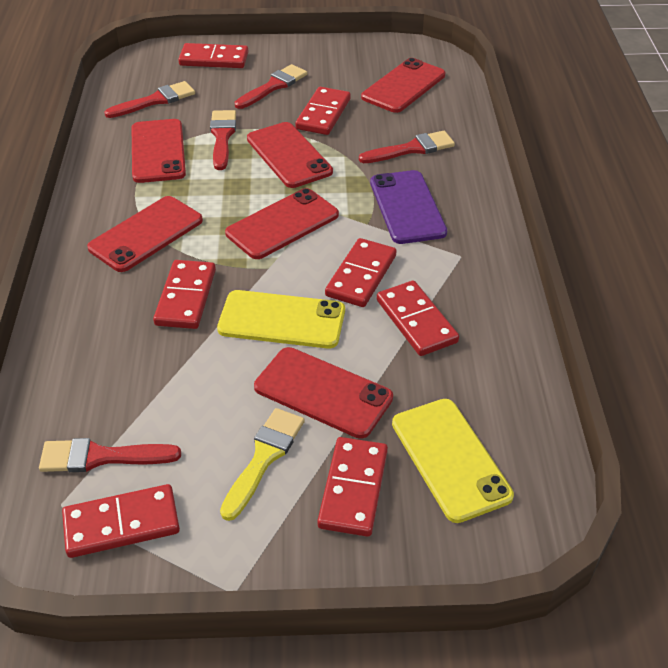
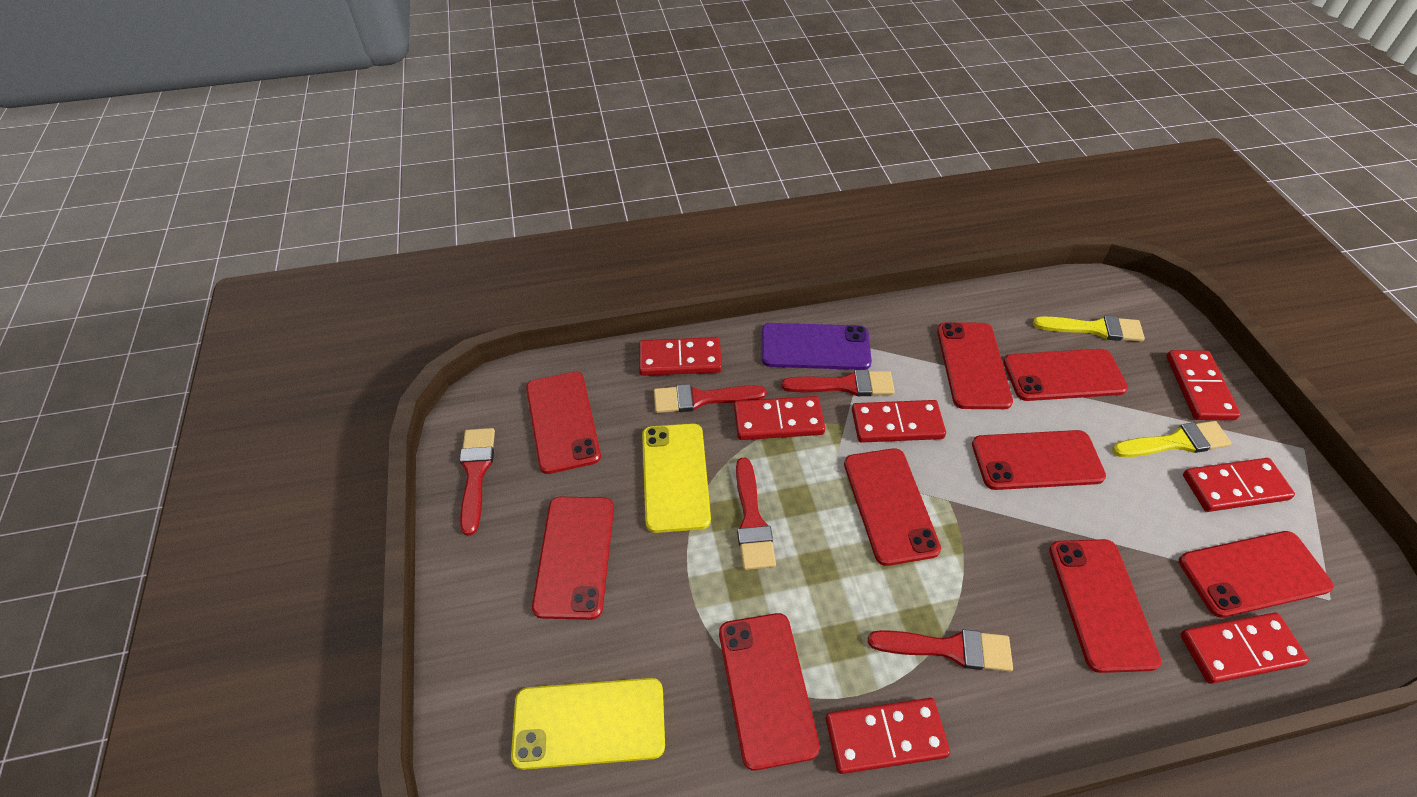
red phone: 6 -> 9
yellow brush: 1 -> 2

